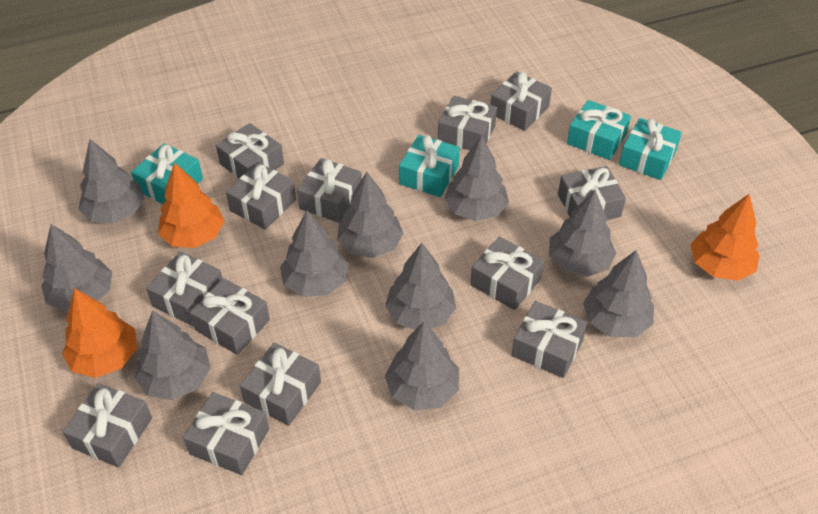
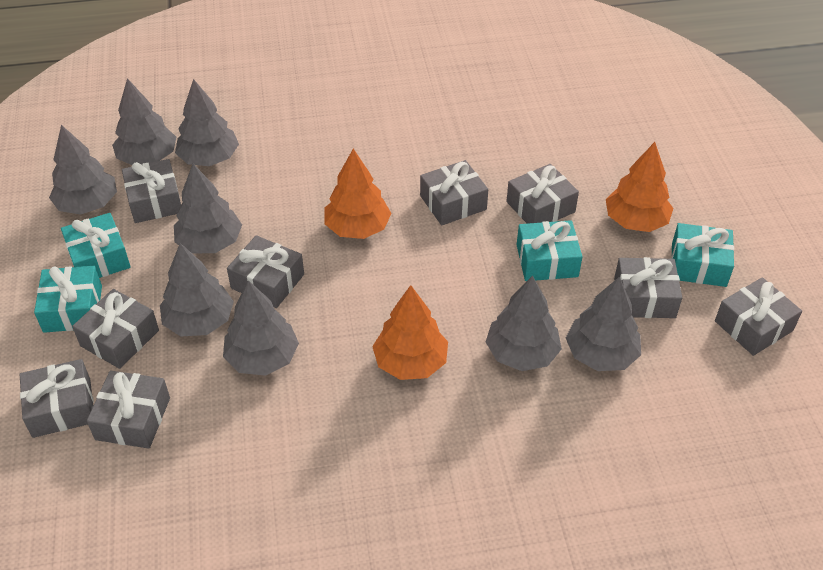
grey gift: 13 -> 9
grey tree: 10 -> 8

